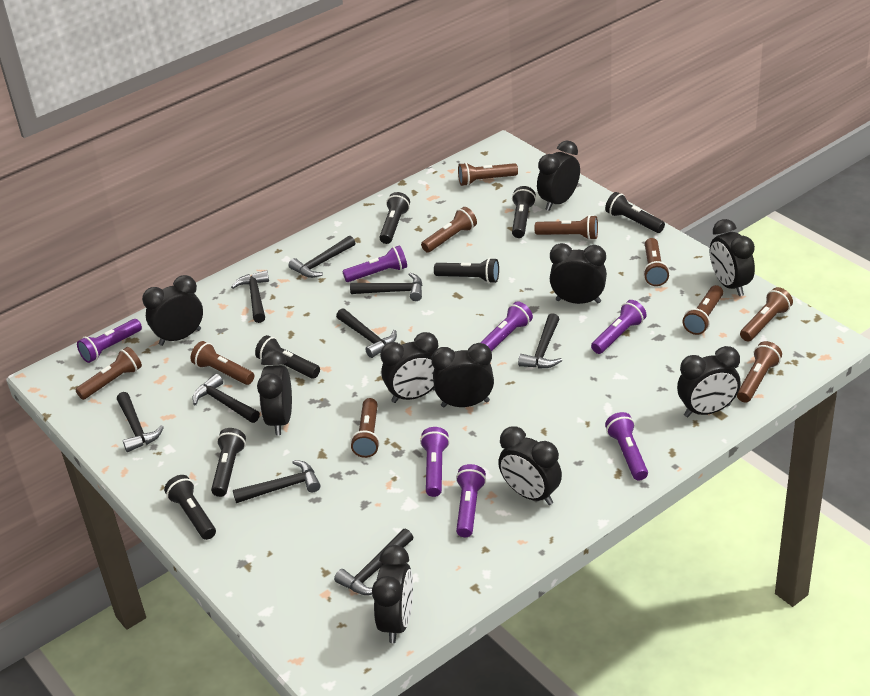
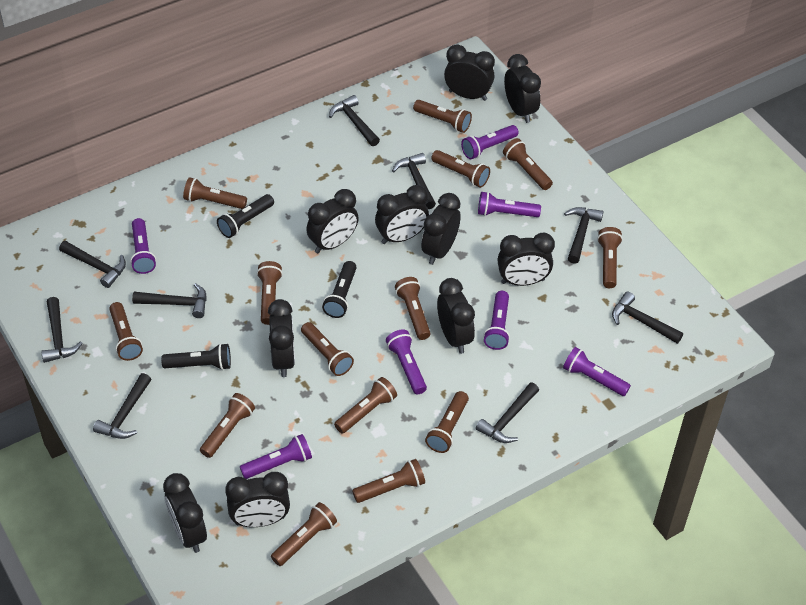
black flashlight: 7 -> 3
brown flashlight: 10 -> 14

